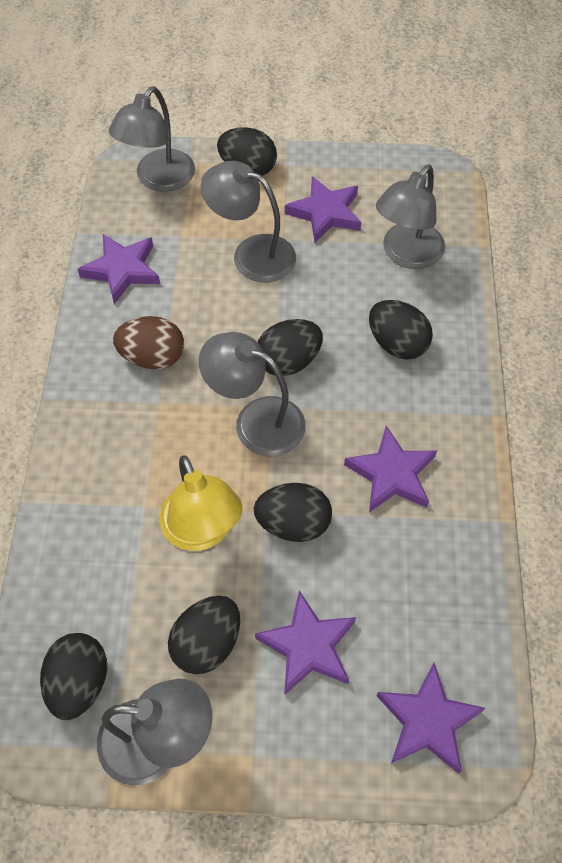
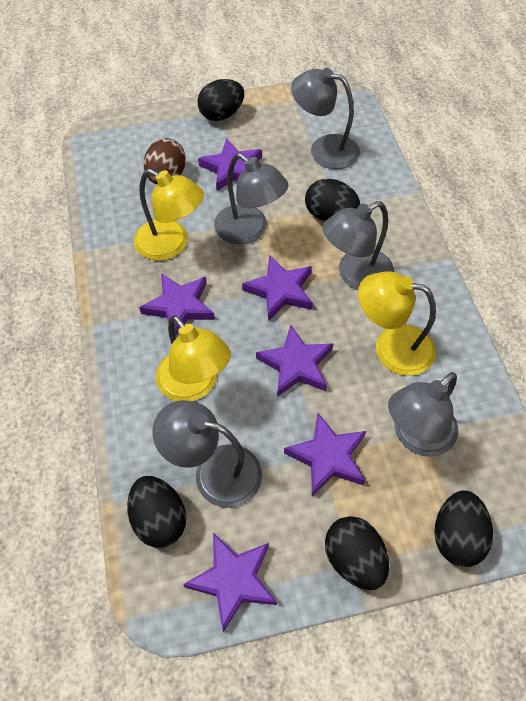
black egg: 6 -> 5
purple star: 5 -> 6
yellow lamp: 1 -> 3

